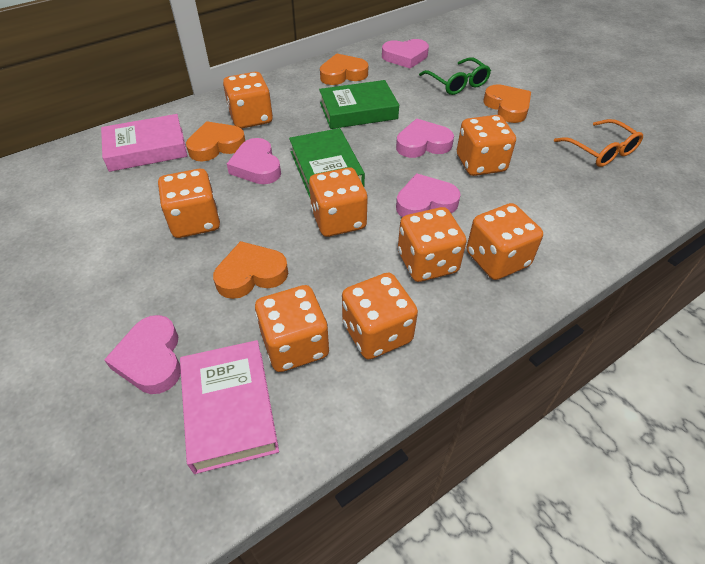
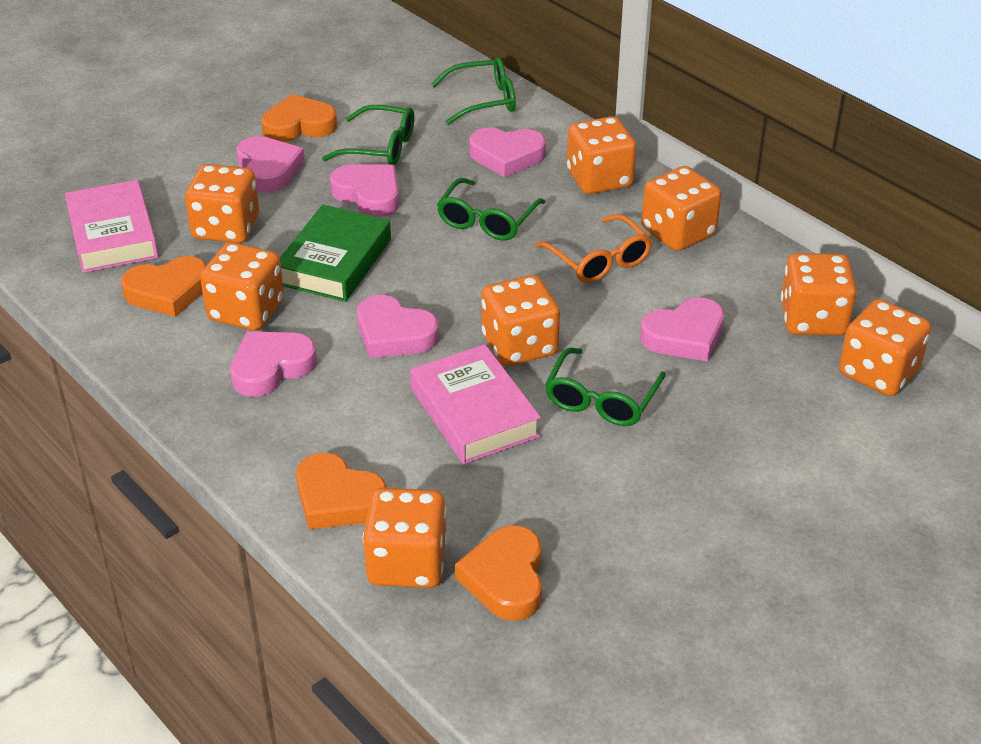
green book: 2 -> 1
green glasses: 1 -> 4
pink heart: 5 -> 6

